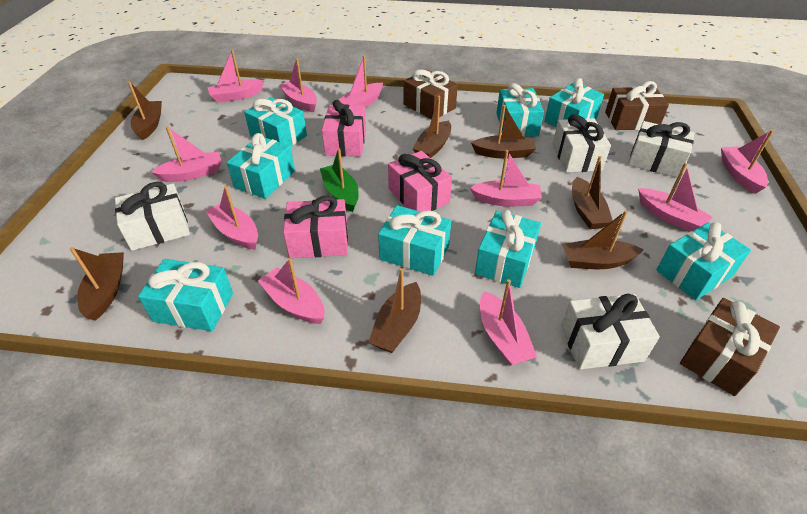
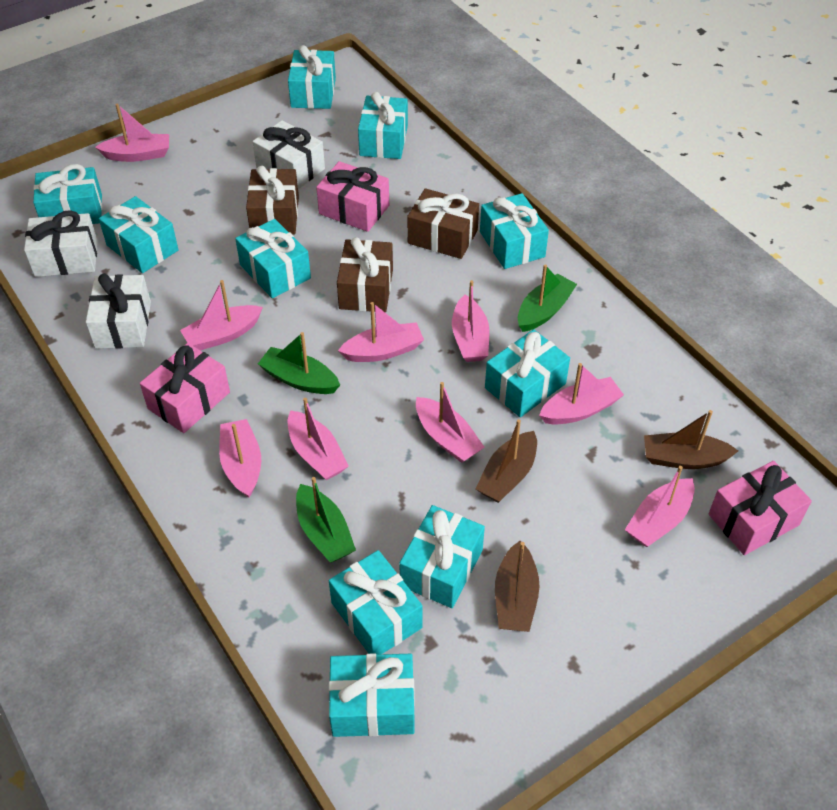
brown boat: 7 -> 3
green boat: 1 -> 3
pink boat: 10 -> 9
turquoise gift: 8 -> 10
white gift: 4 -> 3

